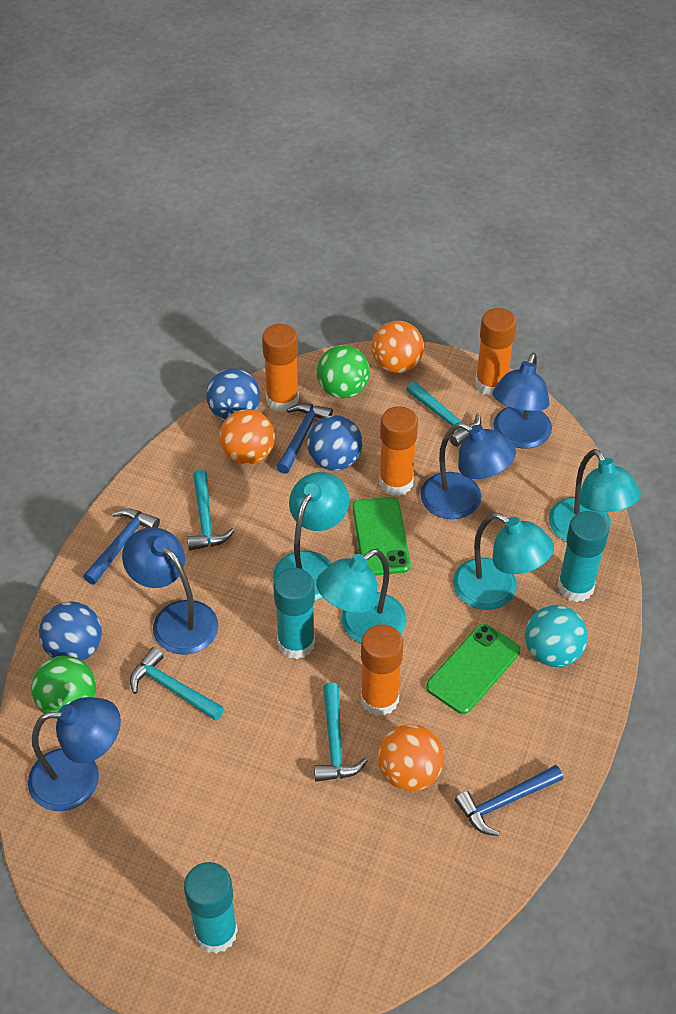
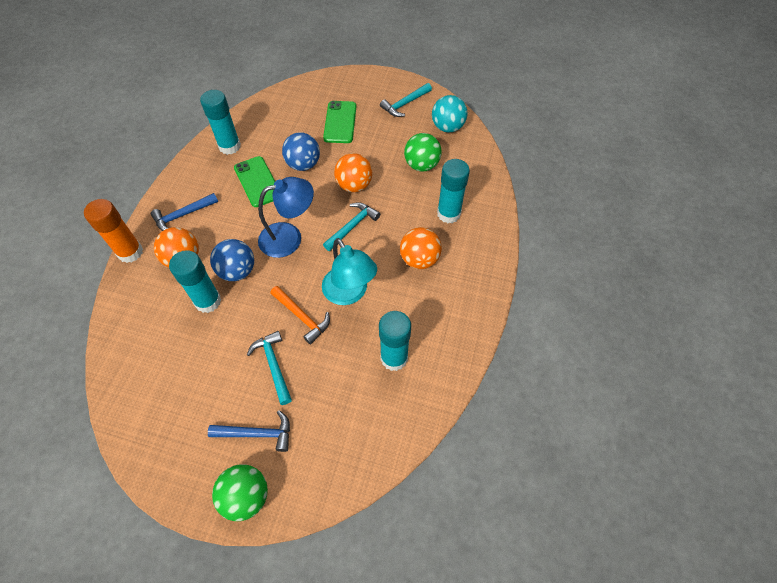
blue ball: 3 -> 2
blue hammer: 3 -> 2
blue lamp: 4 -> 1
orange glue stick: 4 -> 1
orange hammer: 0 -> 1
turquoise glue stick: 3 -> 4
turquoise hammer: 4 -> 3
turquoise lamp: 4 -> 1

